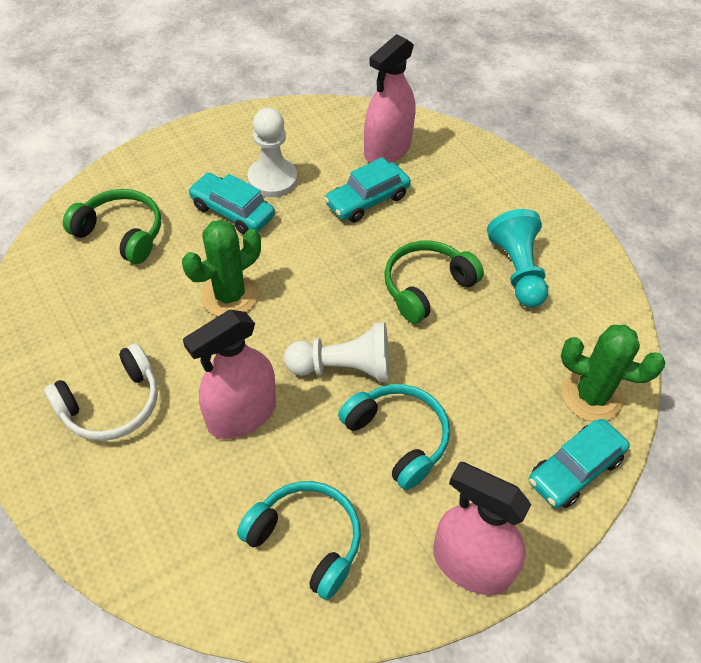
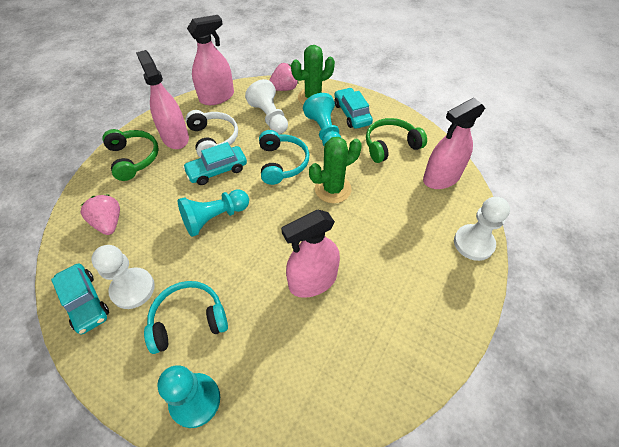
pink spray bottle: 3 -> 4
pink strawberry: 0 -> 2
turquoise pawn: 1 -> 3
white pawn: 2 -> 3

